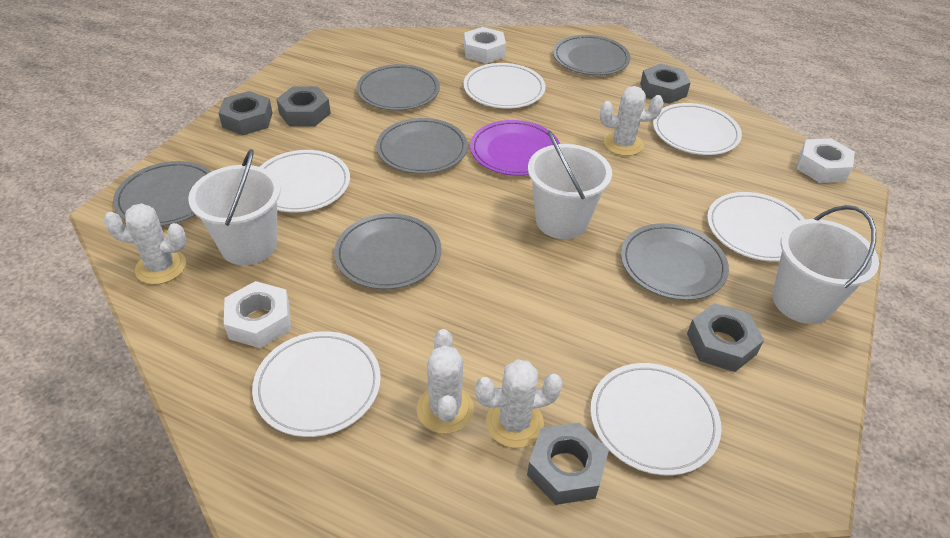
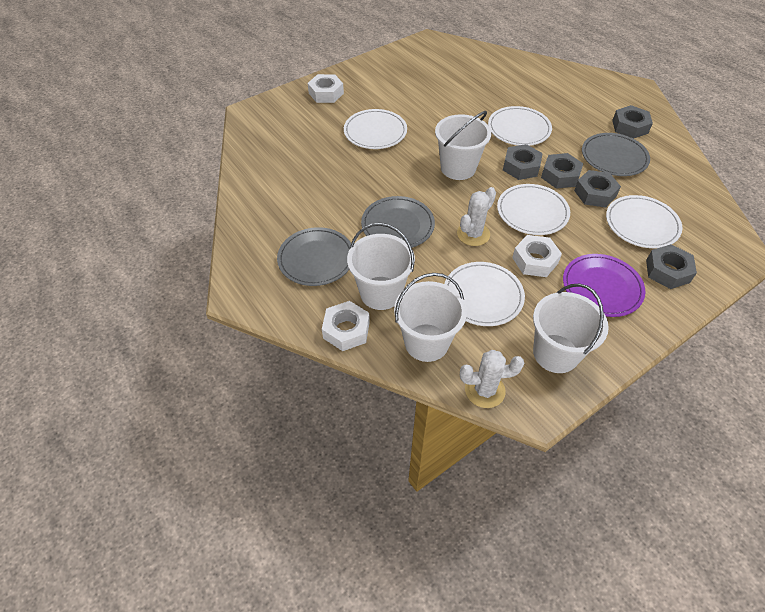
grey plate: 6 -> 3
white bucket: 3 -> 4
white cactus: 4 -> 2
white plate: 6 -> 5

